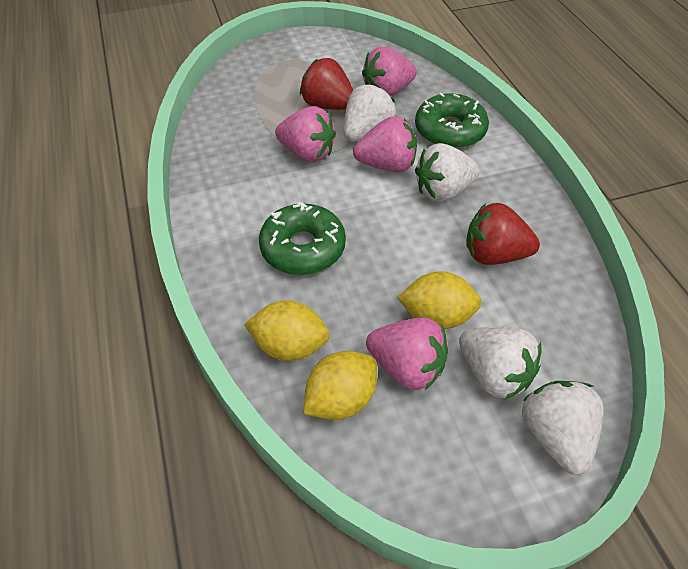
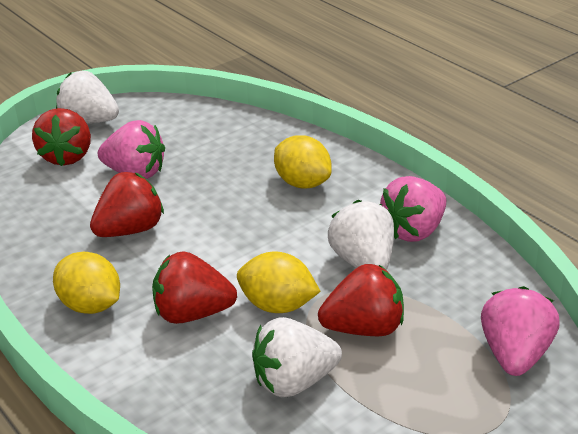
green donut: 2 -> 0
pink strawberry: 4 -> 3
red strawberry: 2 -> 4
white strawberry: 4 -> 3

